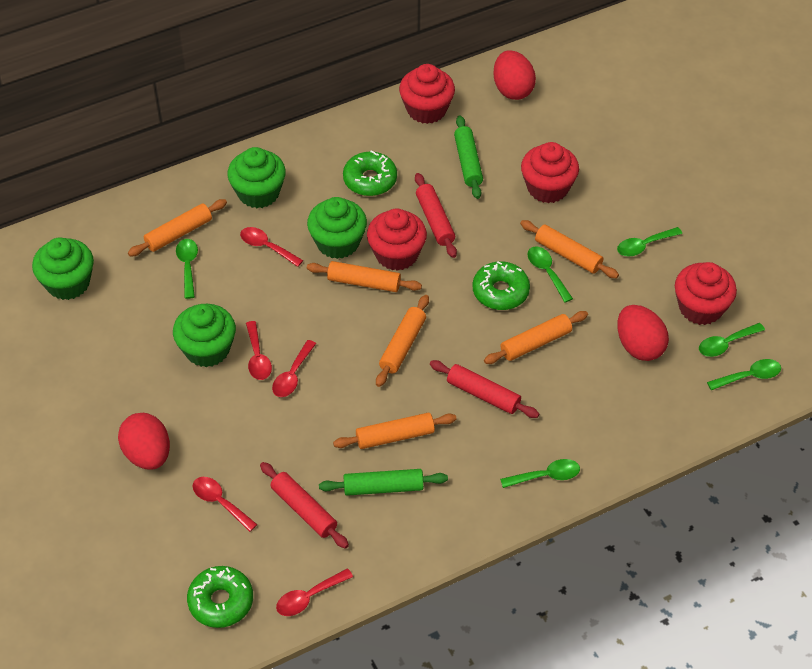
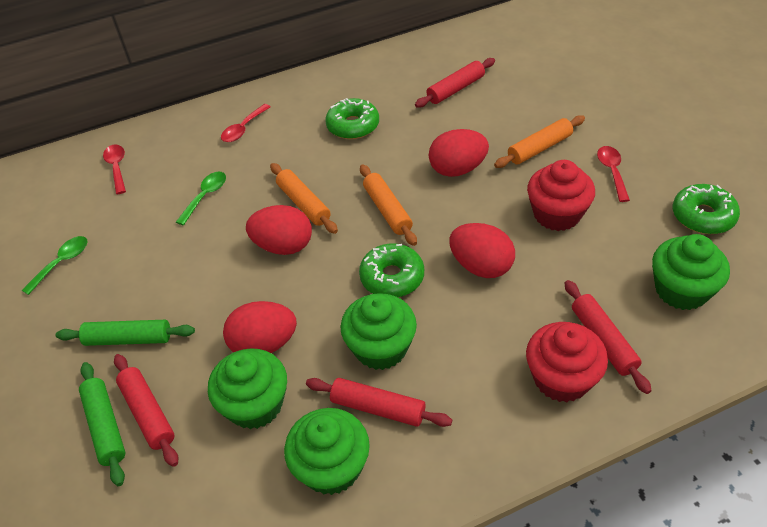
green spoon: 6 -> 2
orange rolling pin: 6 -> 3
red cupcake: 4 -> 2
red egg: 3 -> 4
red rolling pin: 3 -> 4
red spoon: 5 -> 3

